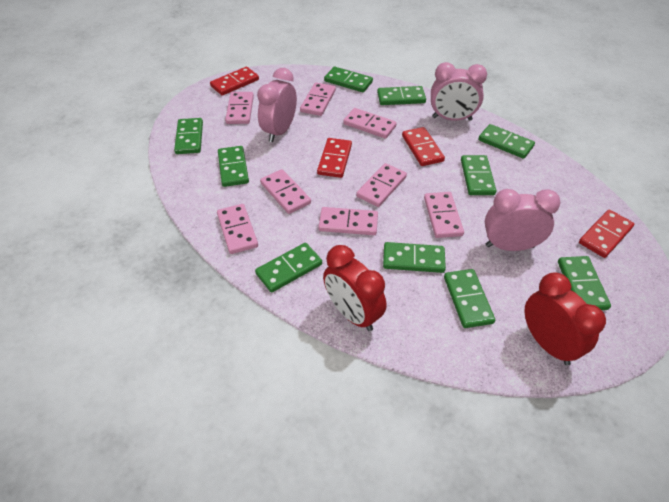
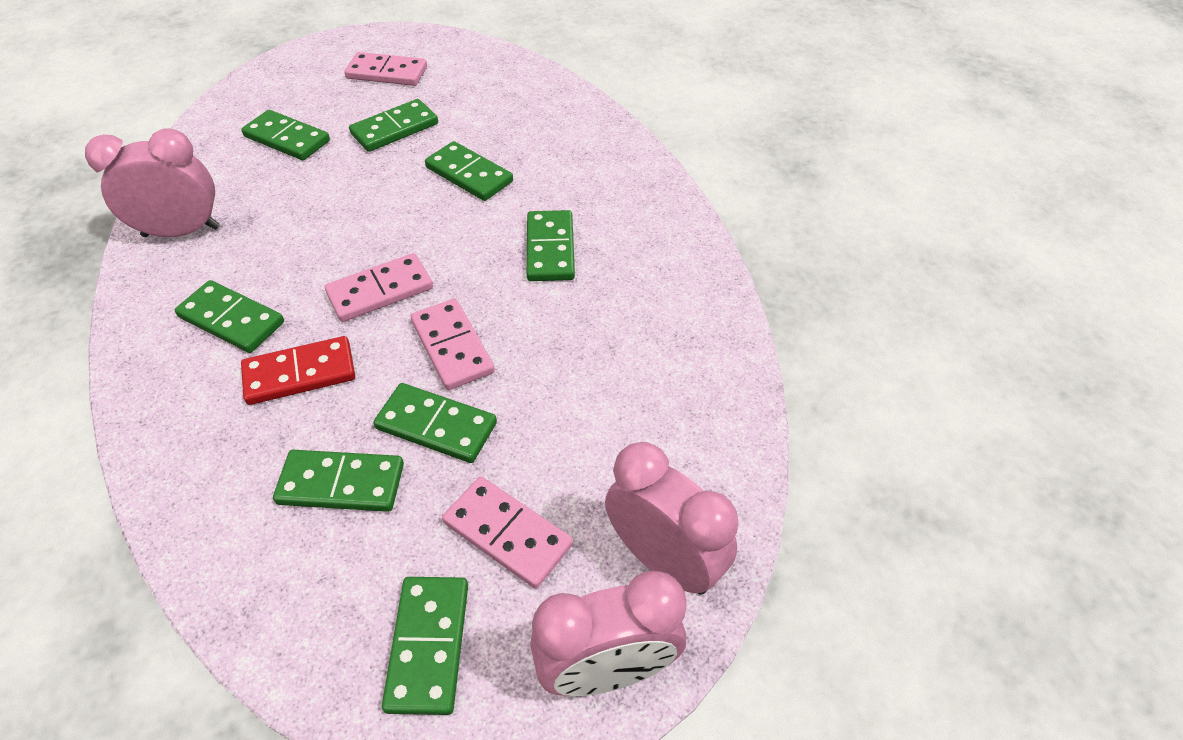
green domino: 10 -> 8
pink domino: 8 -> 4
red clock: 2 -> 0
red domino: 4 -> 1

